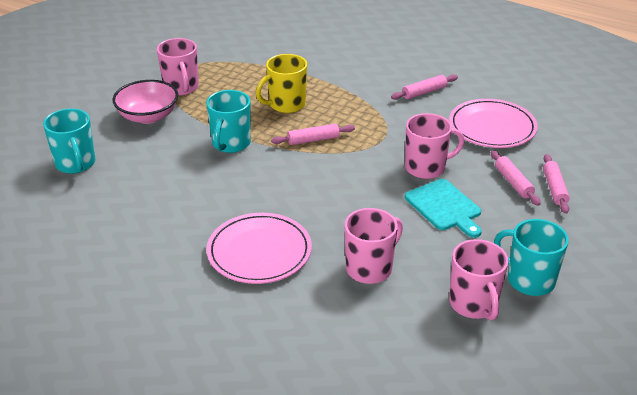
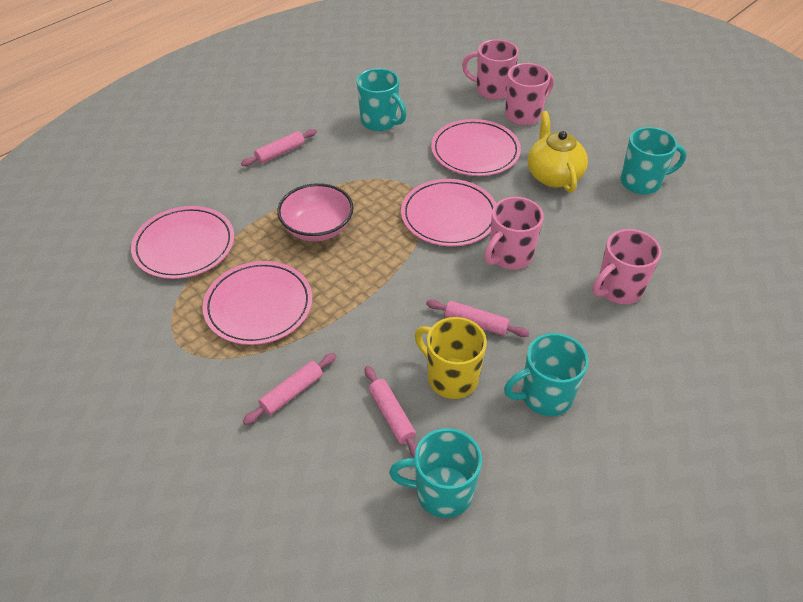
pink plate: 2 -> 4
turquoise cutting board: 1 -> 0
turquoise mug: 3 -> 4
yellow teapot: 0 -> 1

